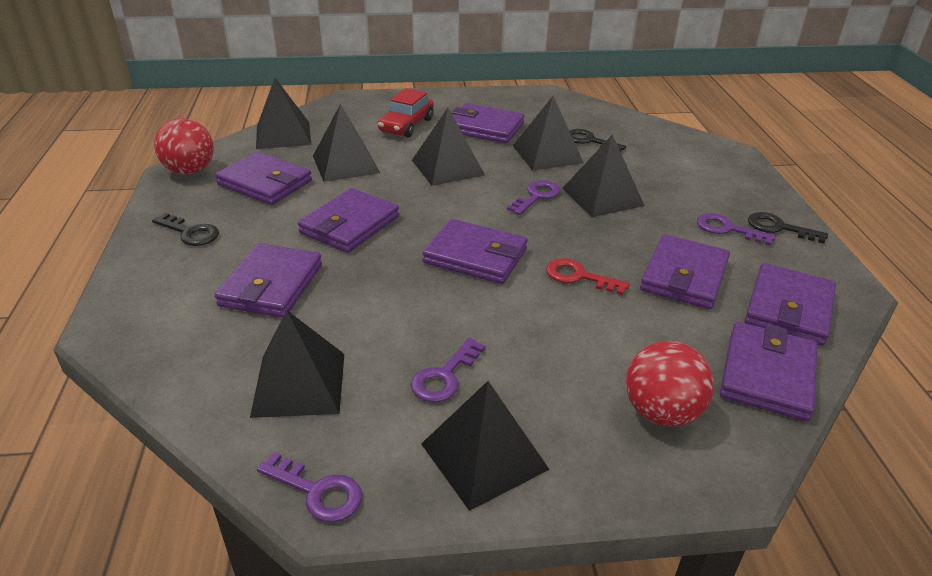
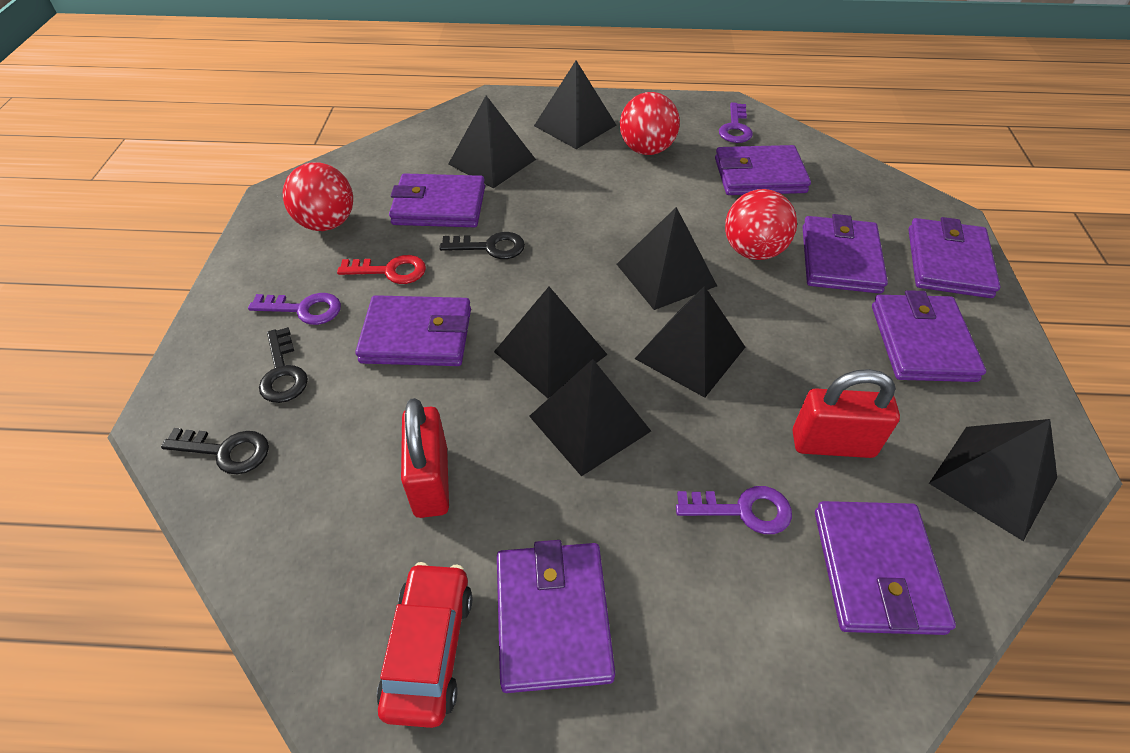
purple key: 4 -> 3
red ball: 2 -> 3
red padlock: 0 -> 2

